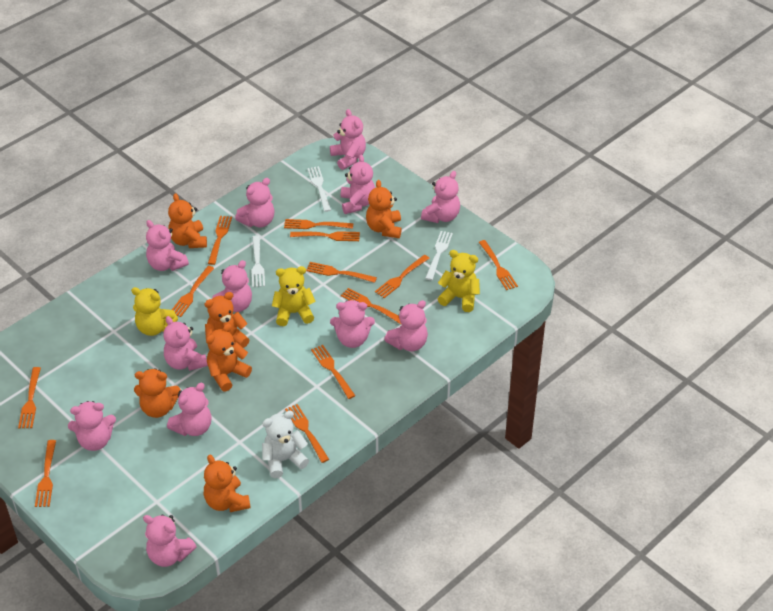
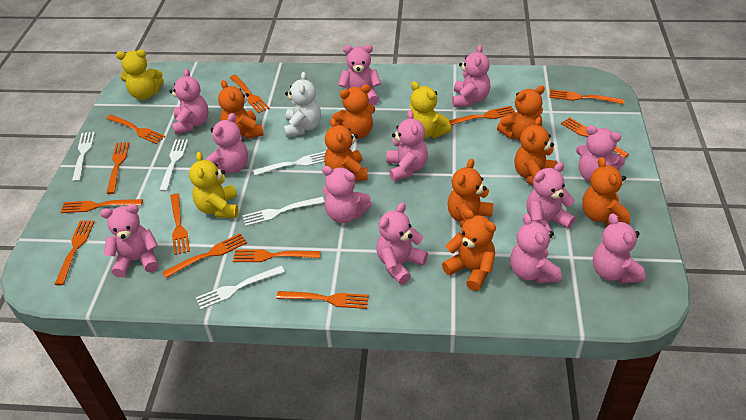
orange teddy bear: 6 -> 8
white fork: 3 -> 5

